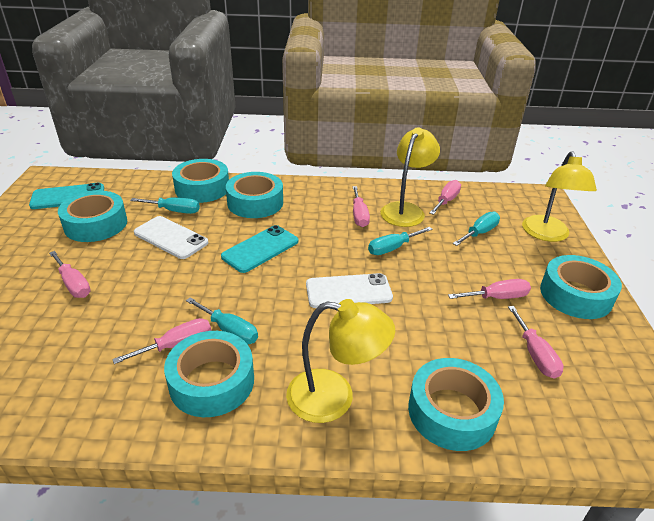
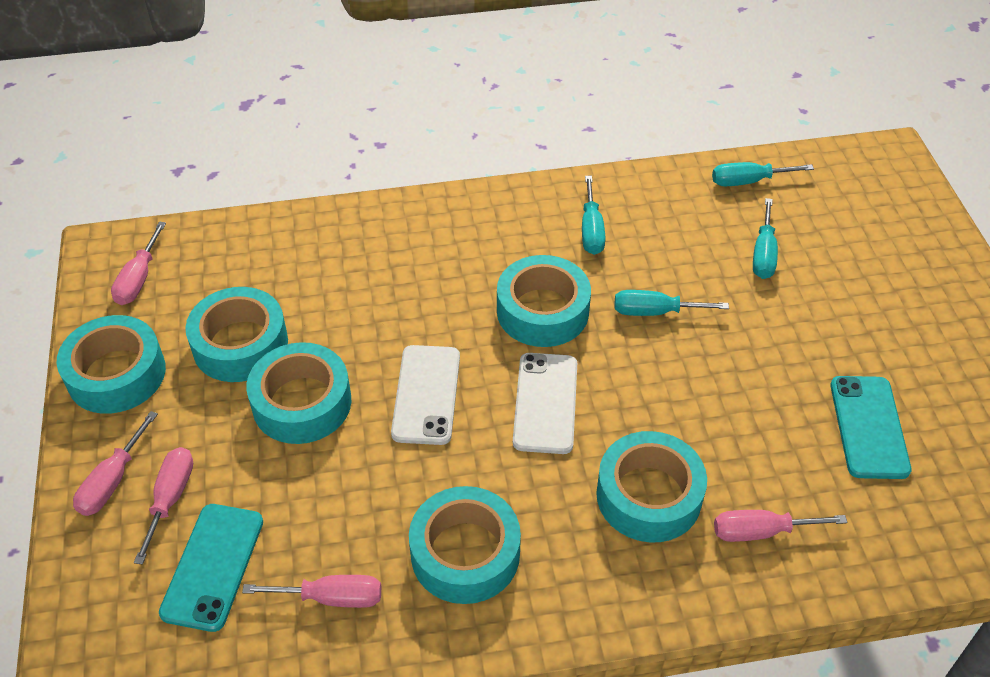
pink screwdriver: 6 -> 5
yellow lamp: 3 -> 0

